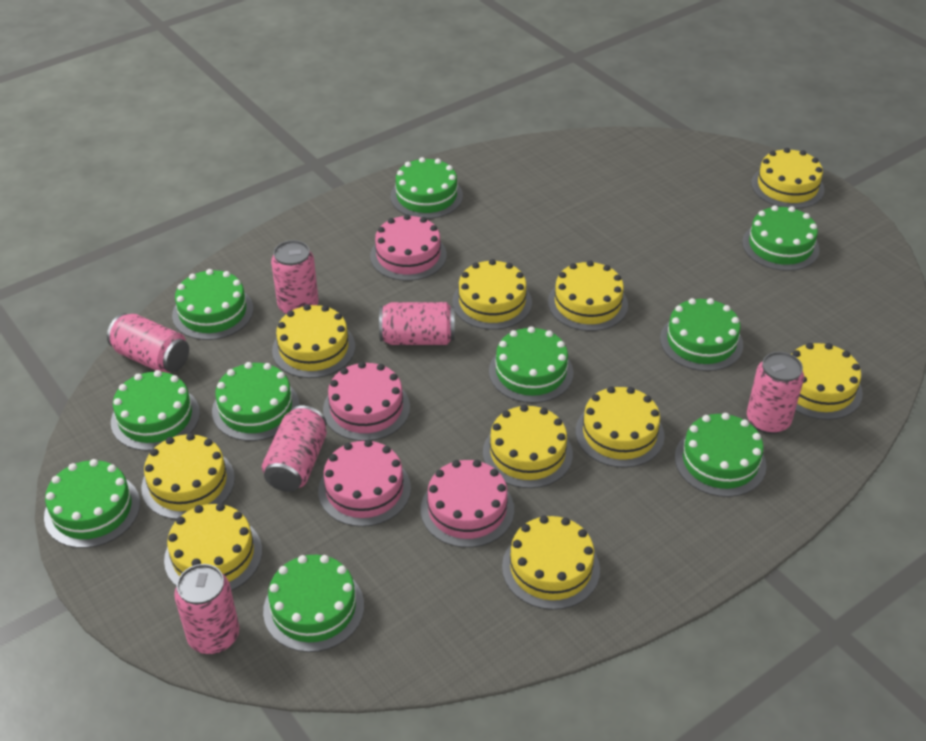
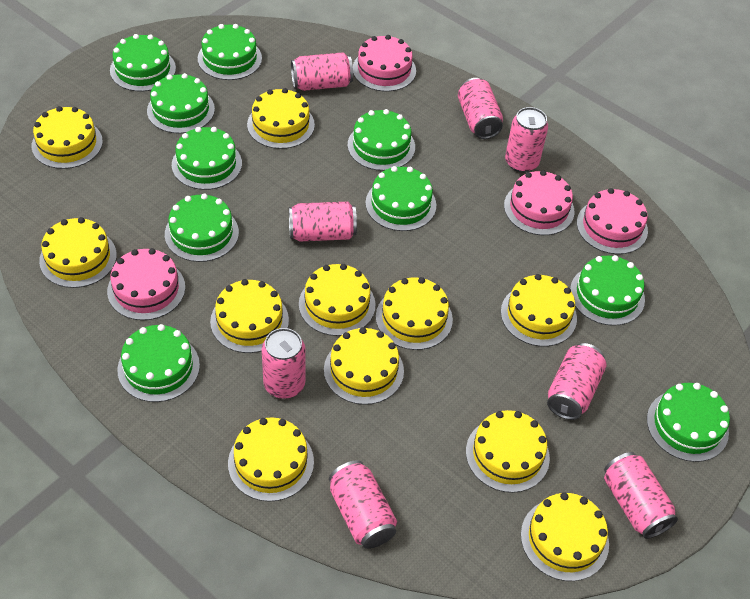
pink can: 6 -> 8
yellow cake: 10 -> 11

